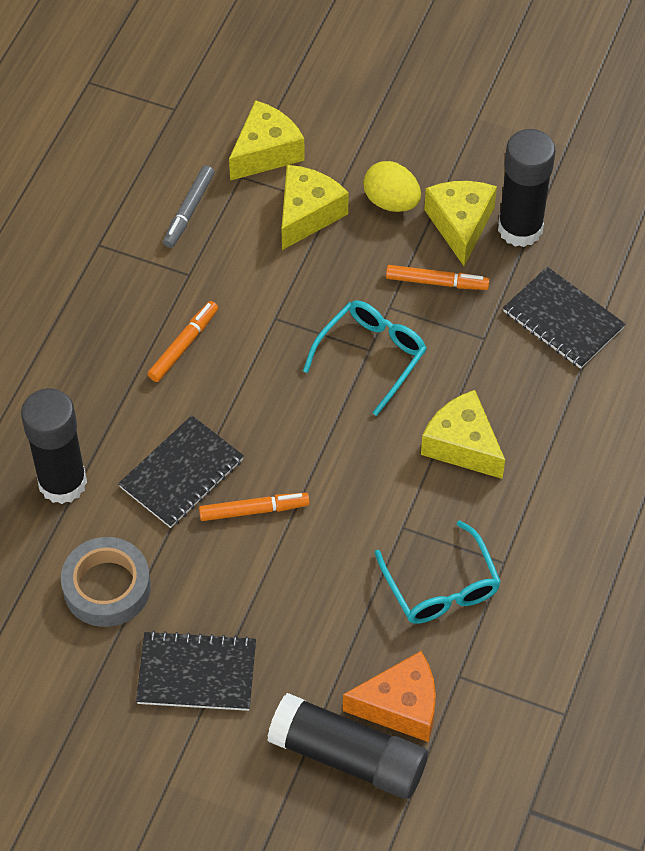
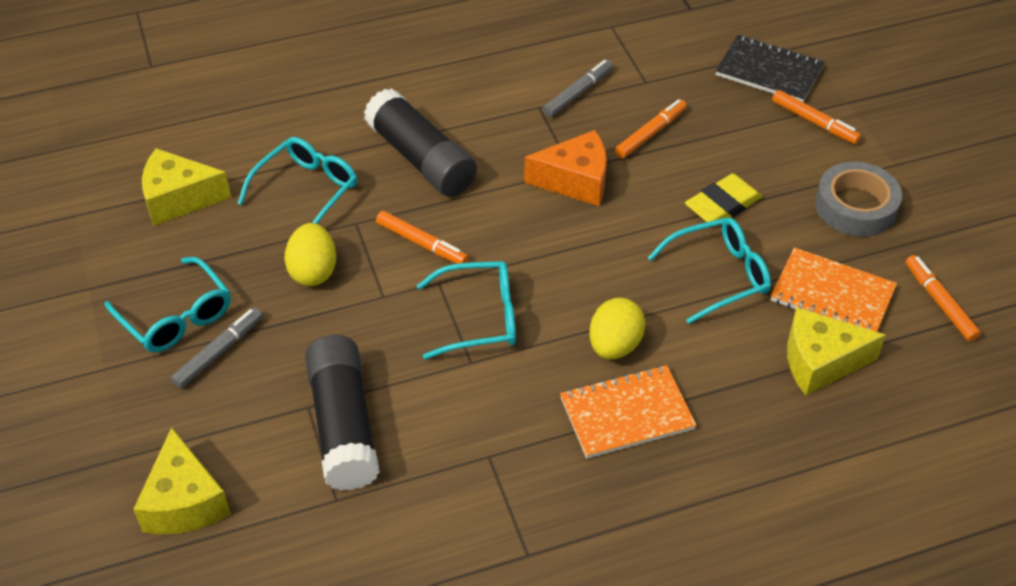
black glue stick: 3 -> 2
black notebook: 3 -> 1
grey marker: 1 -> 2
orange marker: 3 -> 4
orange notebook: 0 -> 2
turquoise glasses: 2 -> 4
yellow cheese: 4 -> 3
yellow egg: 1 -> 2
yellow eraser: 0 -> 1

